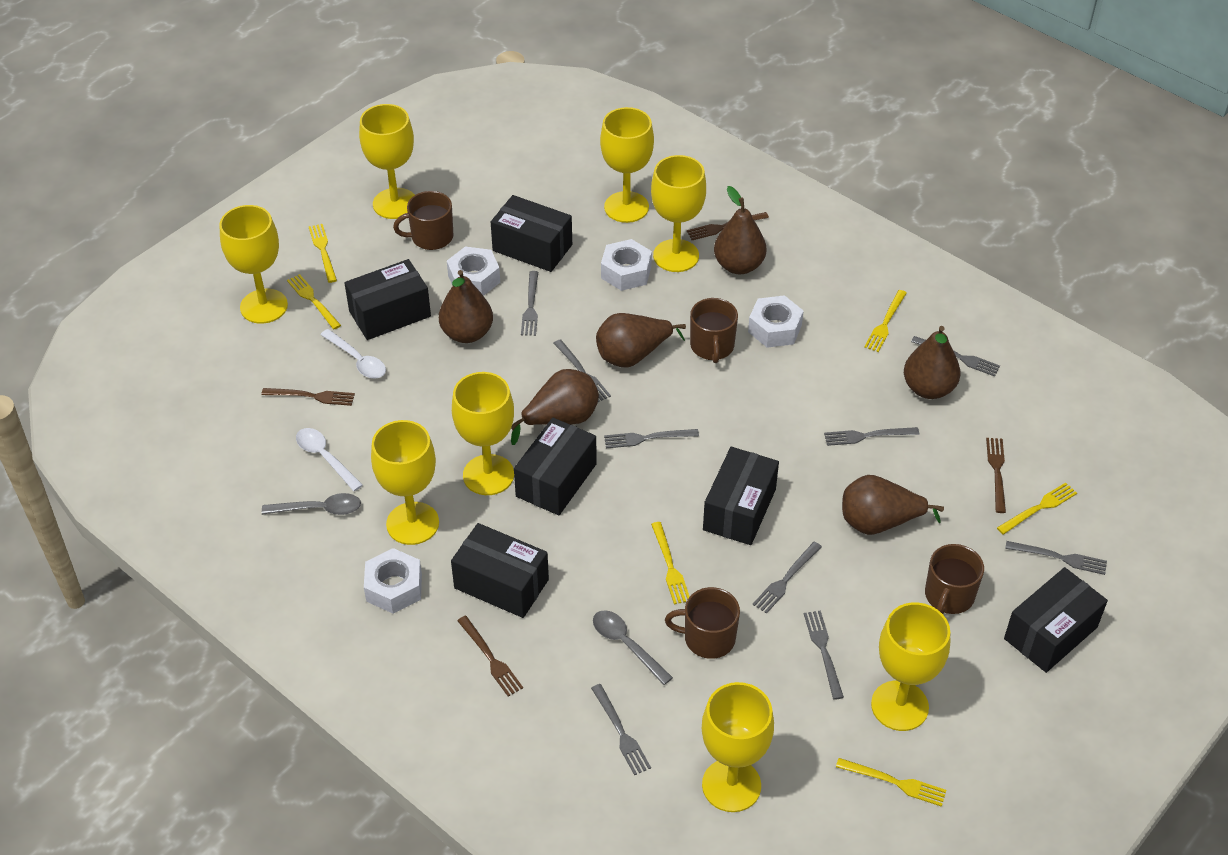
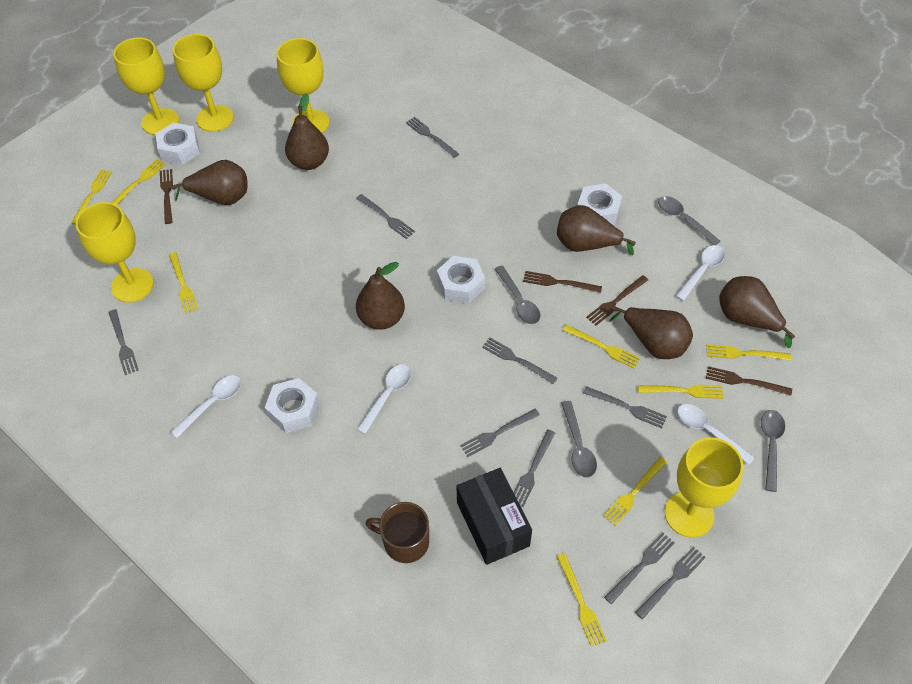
black box: 6 -> 1
brown mug: 4 -> 1
grey spoon: 2 -> 4
white spoon: 2 -> 4
yellow fork: 6 -> 8
yellow goblet: 8 -> 5

